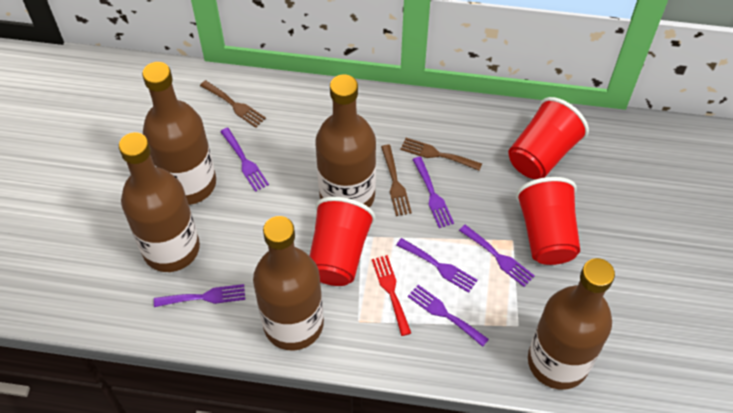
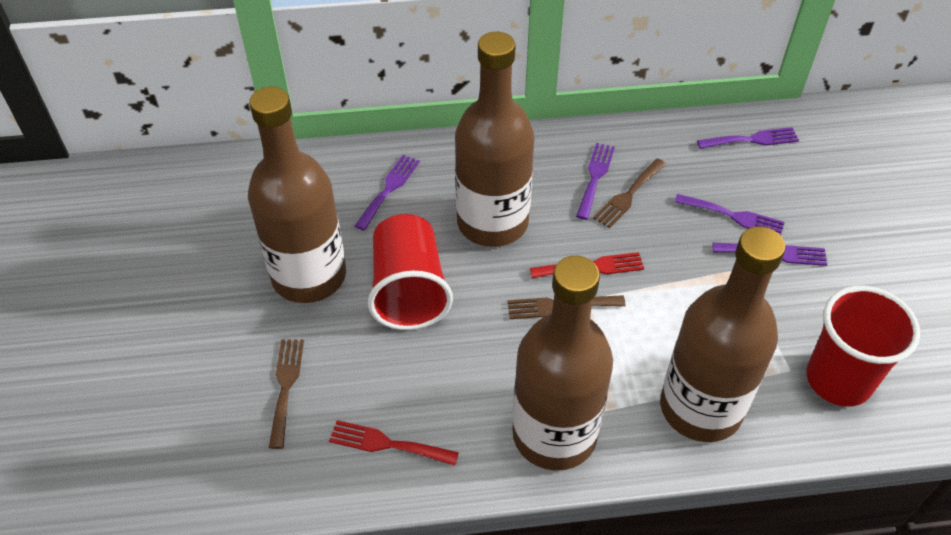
brown bottle: 5 -> 4
purple fork: 6 -> 5
red cup: 3 -> 2
red fork: 1 -> 2

